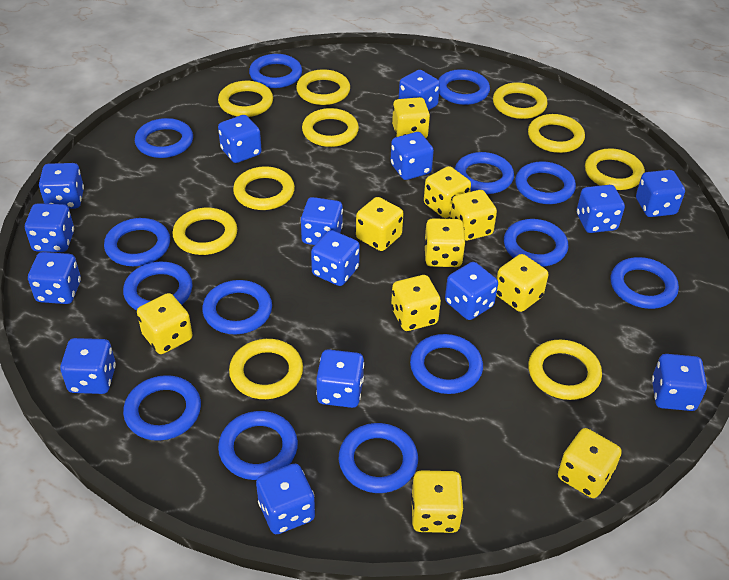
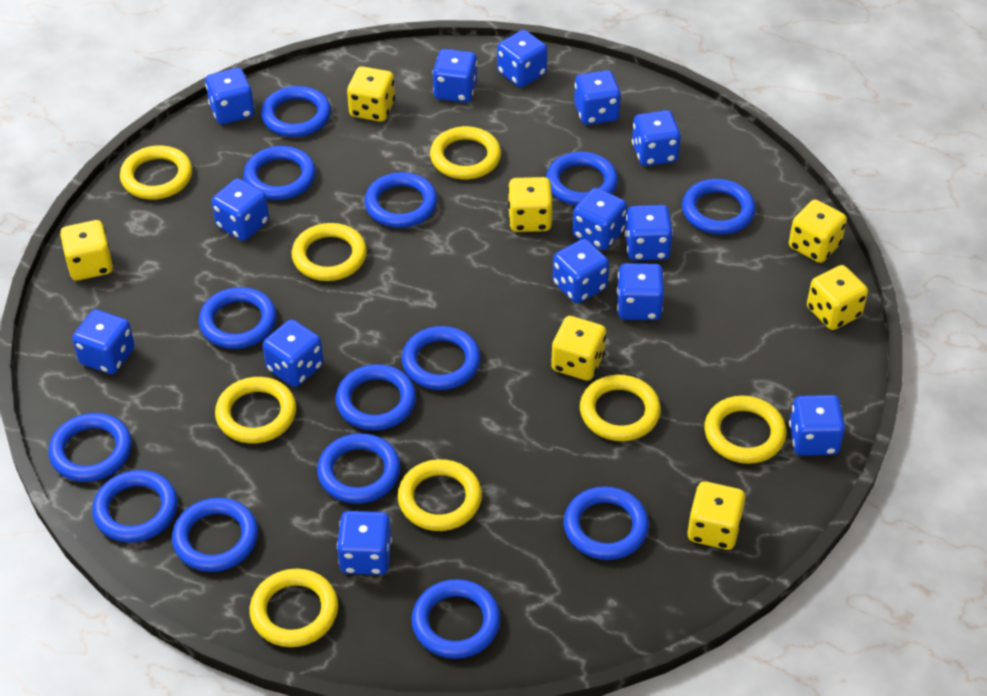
blue dice: 15 -> 14
yellow dice: 10 -> 7
yellow ring: 10 -> 8

